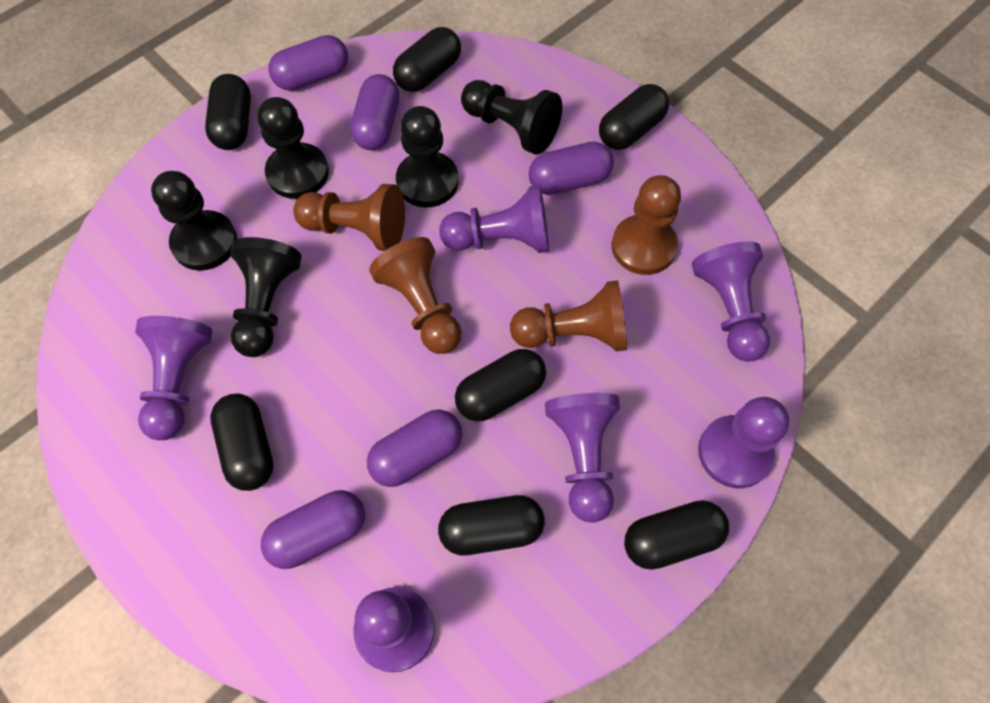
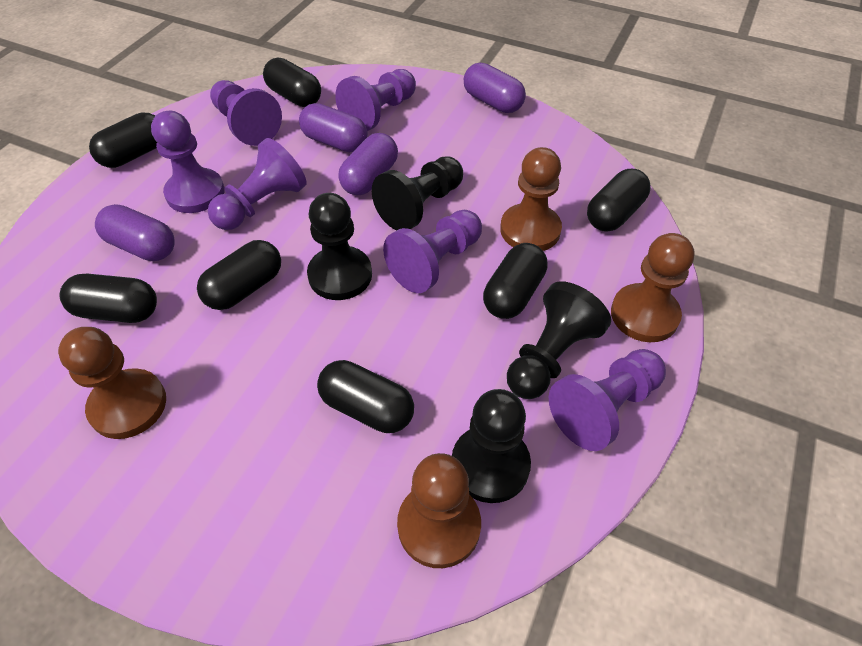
black pawn: 5 -> 4
purple capsule: 5 -> 4

